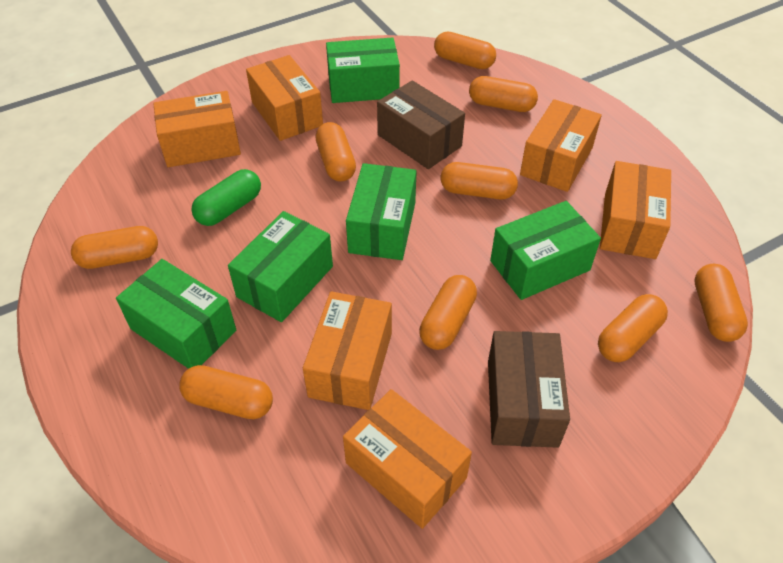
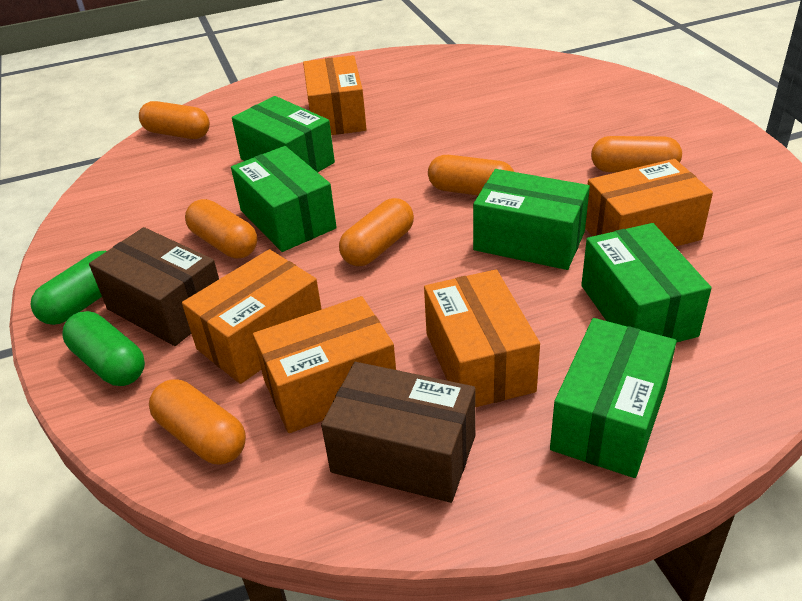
green capsule: 1 -> 2
orange box: 6 -> 5
orange capsule: 9 -> 6

